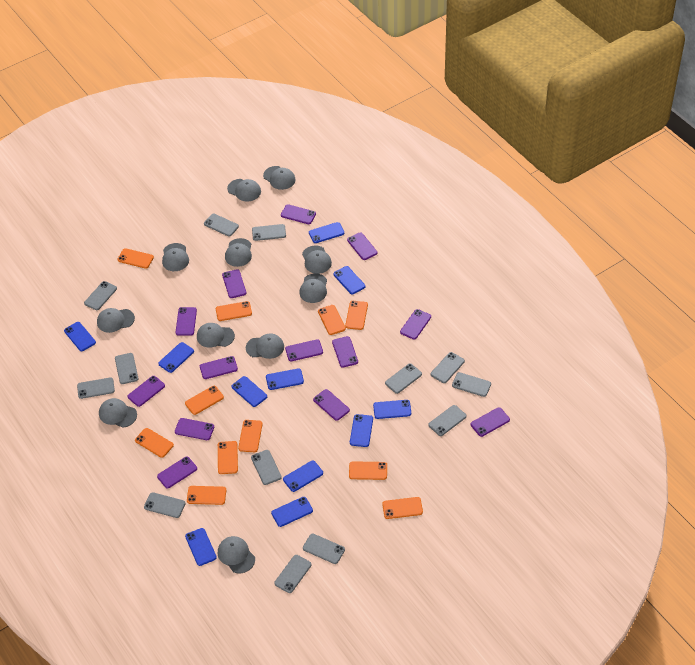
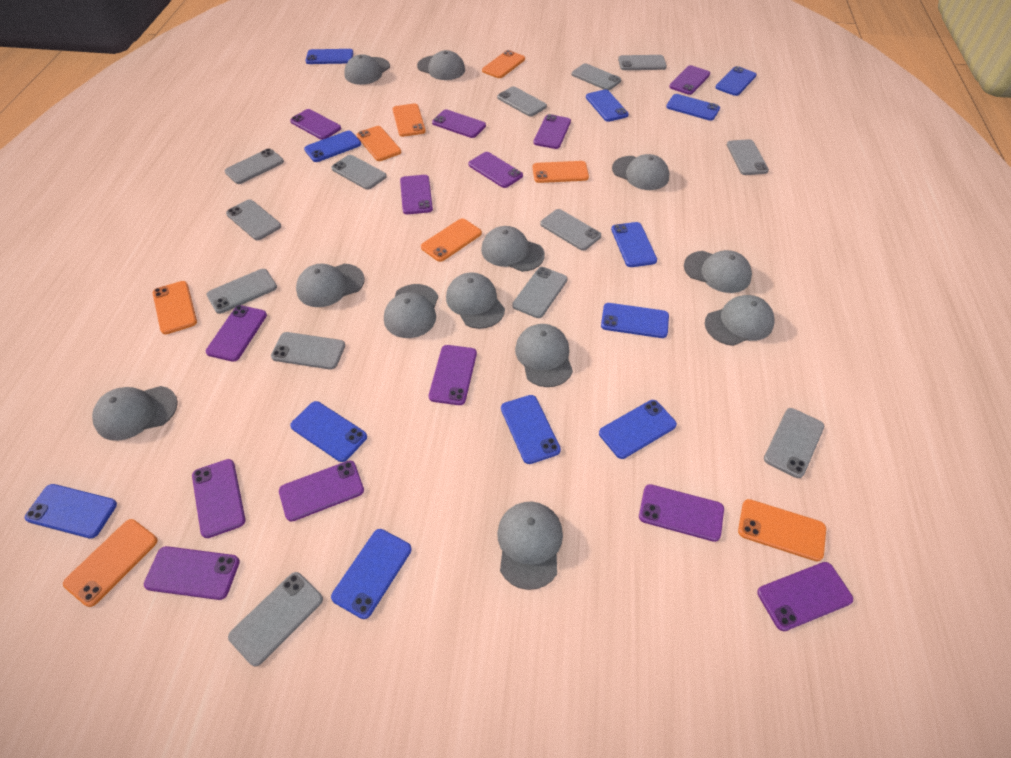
blue phone: 11 -> 12
grey cap: 11 -> 12
orange phone: 11 -> 8

